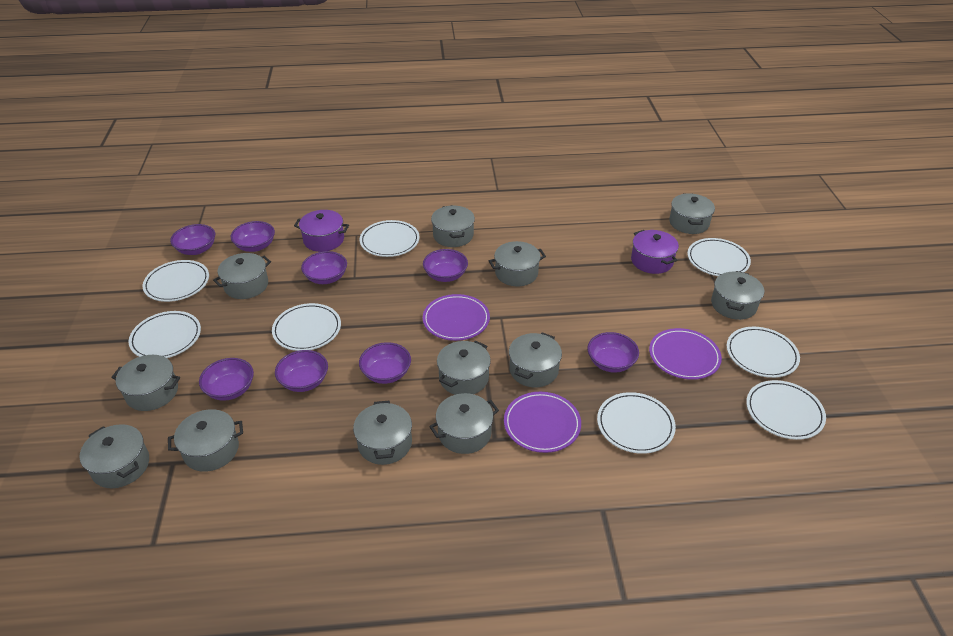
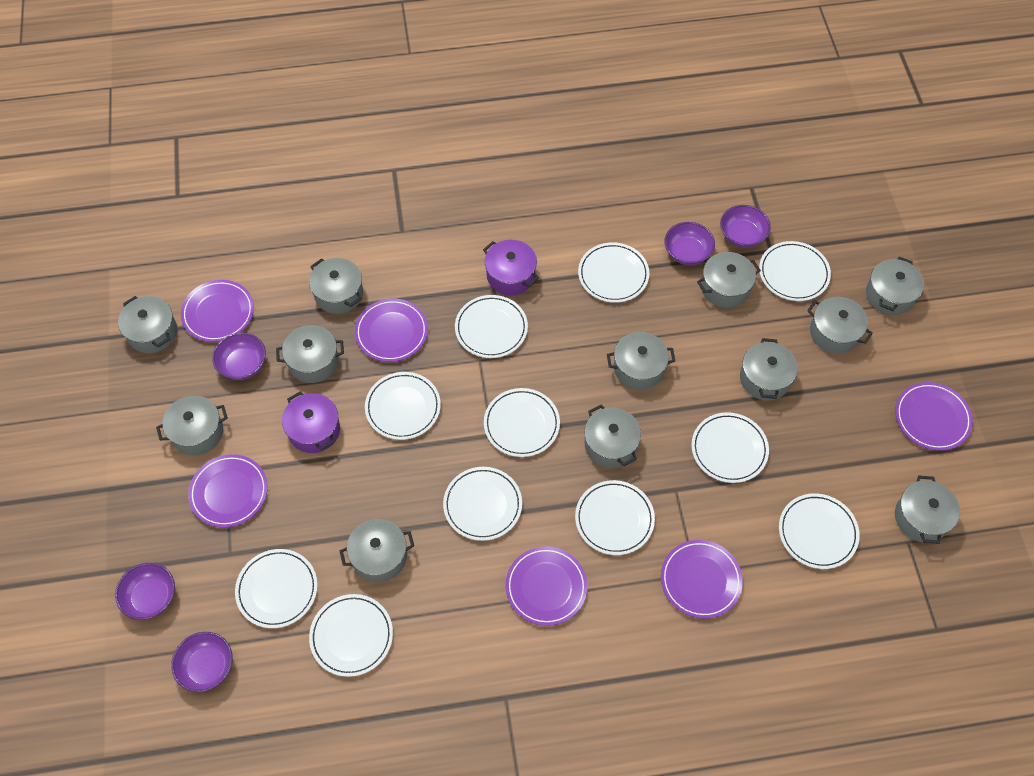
purple bowl: 8 -> 5
purple plate: 3 -> 6
white plate: 8 -> 11

